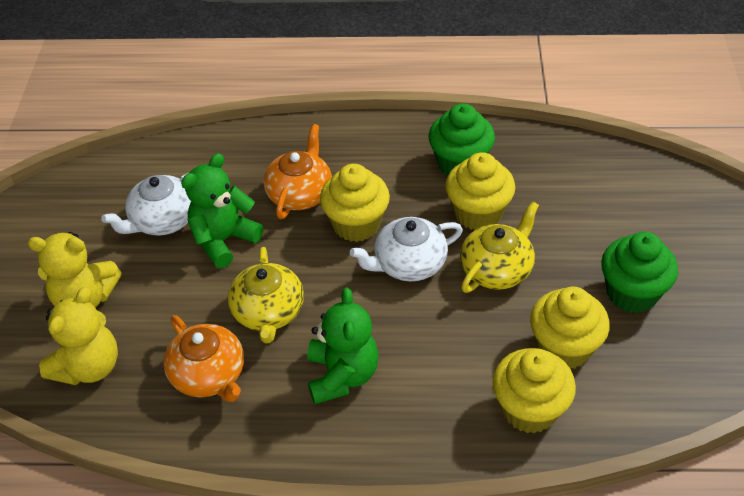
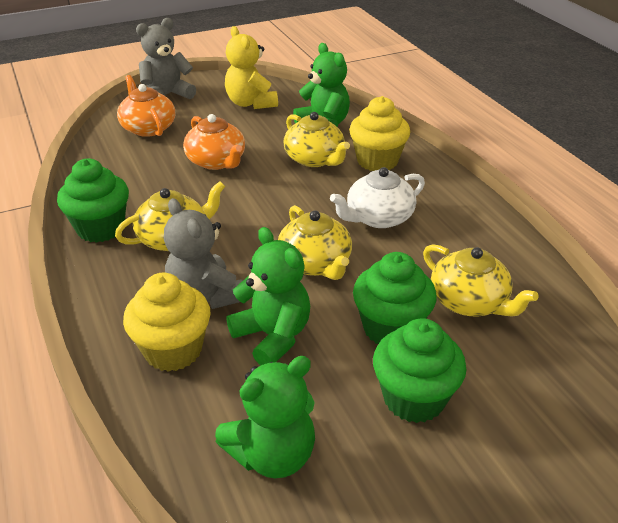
green cupcake: 2 -> 3
green teddy bear: 2 -> 3
grey teddy bear: 0 -> 2
white teapot: 2 -> 1
yellow cupcake: 4 -> 2
yellow teapot: 2 -> 4
yellow teddy bear: 2 -> 1

